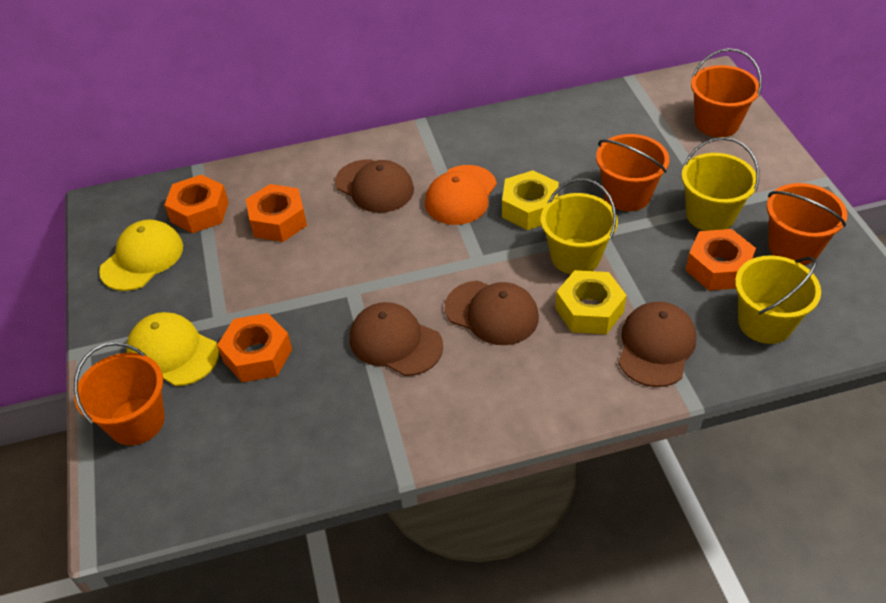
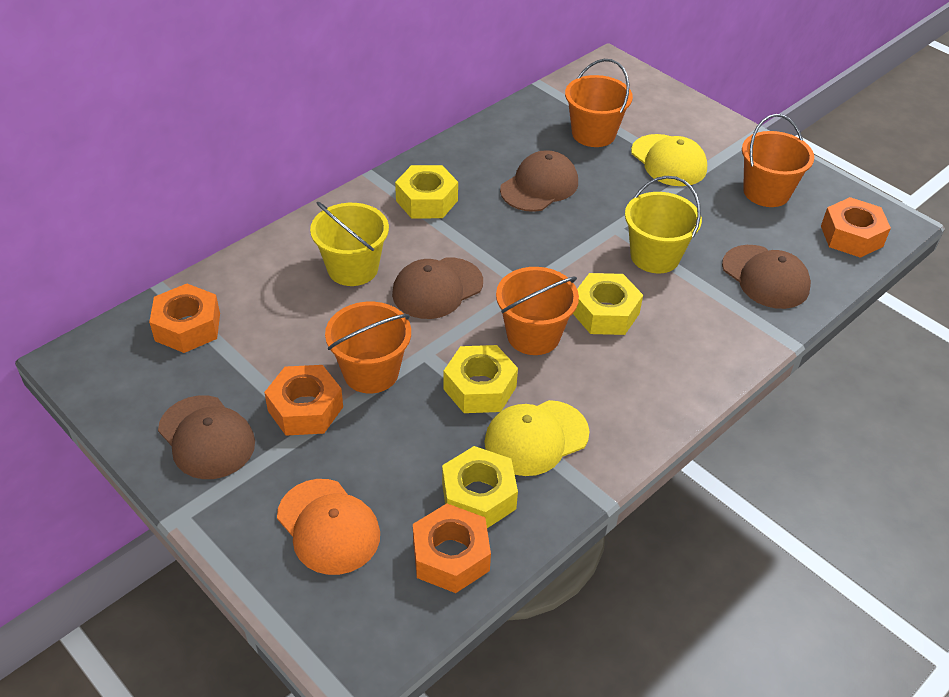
yellow bucket: 3 -> 2
yellow nut: 2 -> 4

